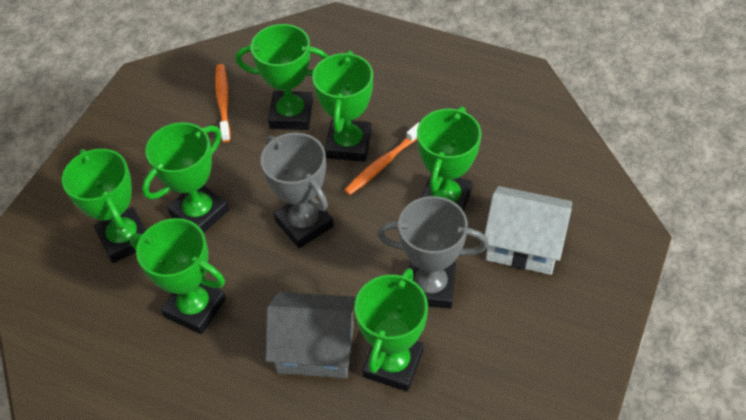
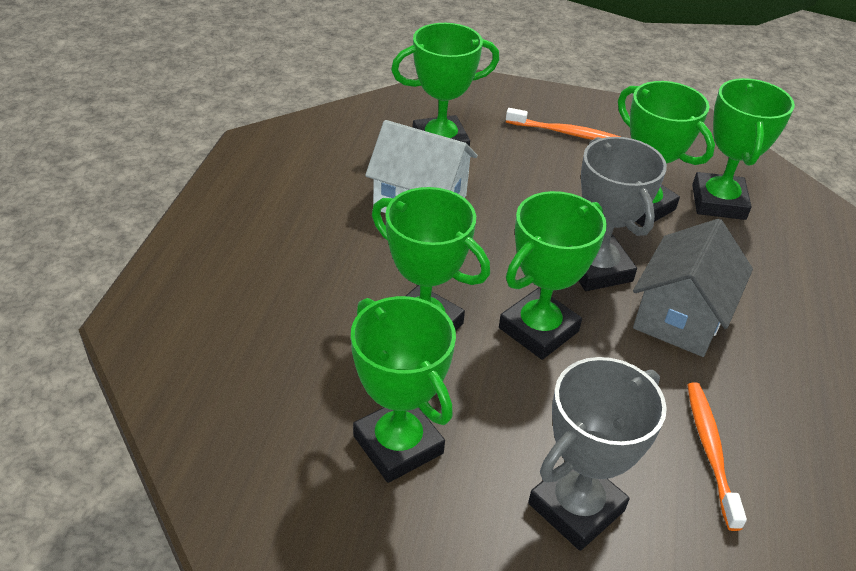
green trophy: 7 -> 6

